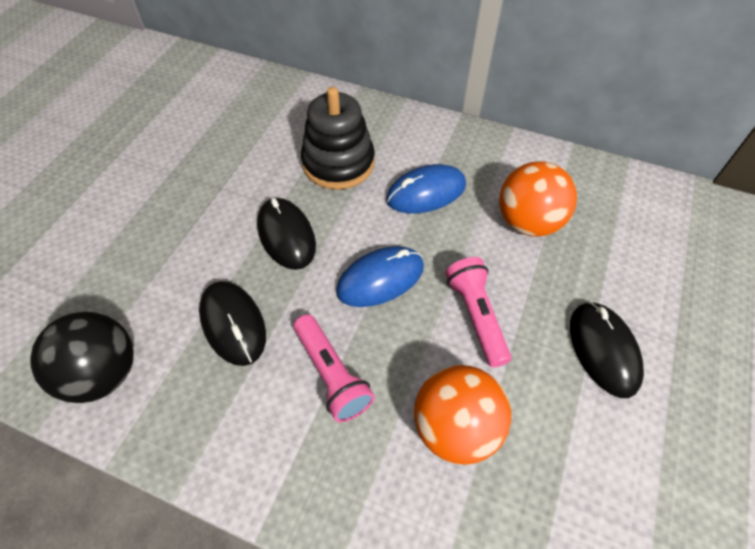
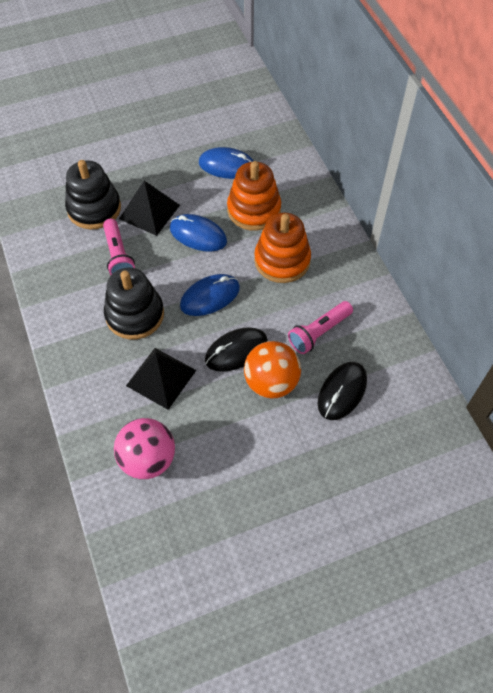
black ball: 1 -> 0
black mouse: 3 -> 2
black pyramid: 0 -> 2
black stacking toy: 1 -> 2
blue mouse: 2 -> 3
orange ball: 2 -> 1
orange stacking toy: 0 -> 2
pink ball: 0 -> 1

